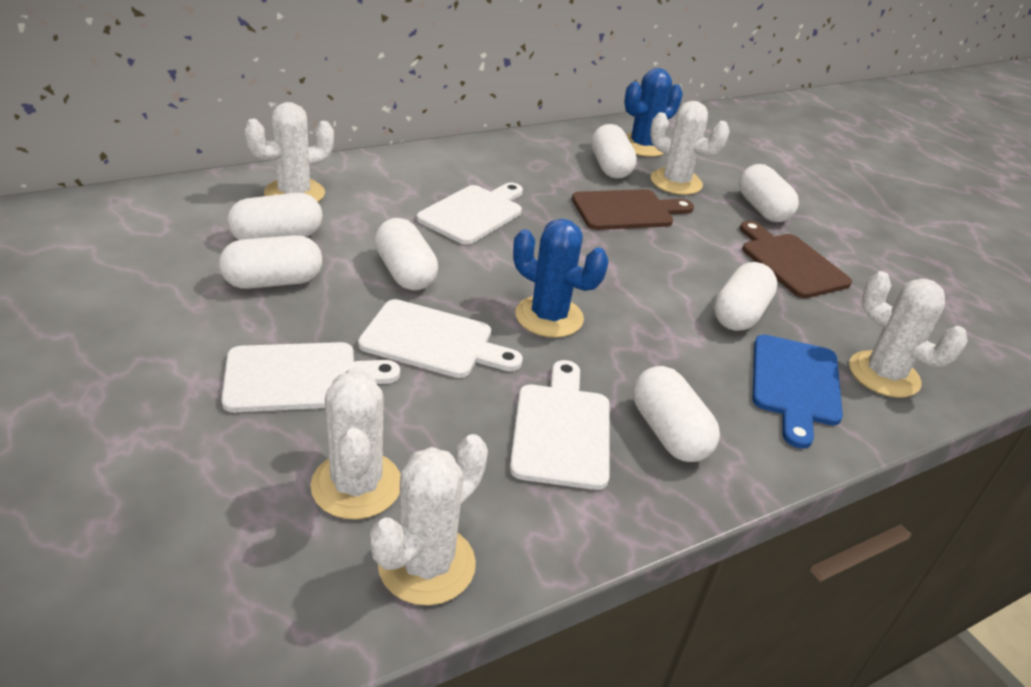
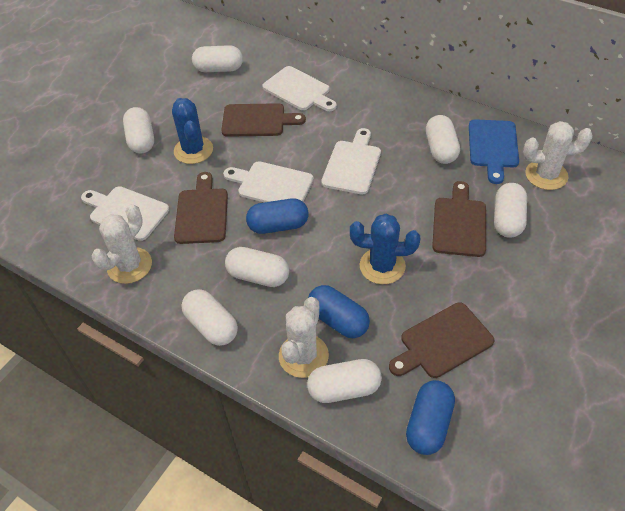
blue capsule: 0 -> 3
brown cutting board: 2 -> 4
white cactus: 5 -> 3

